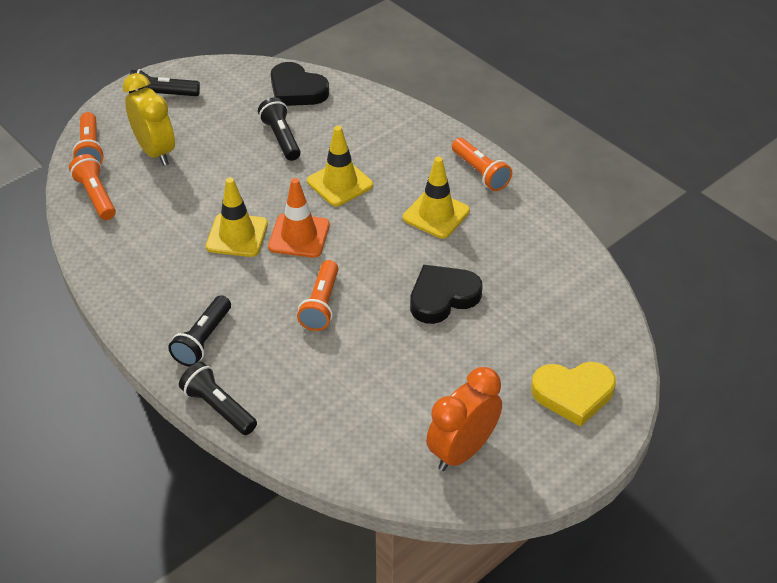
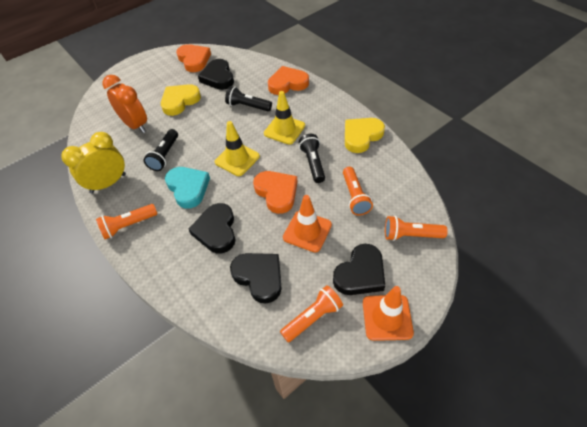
black flashlight: 4 -> 3
black heart: 2 -> 4
orange heart: 0 -> 3
orange traffic cone: 1 -> 2
turquoise heart: 0 -> 1
yellow heart: 1 -> 2
yellow traffic cone: 3 -> 2

